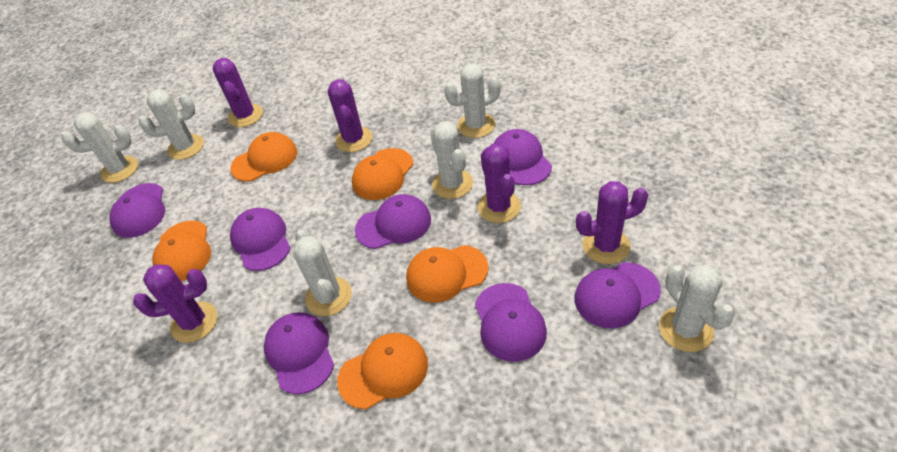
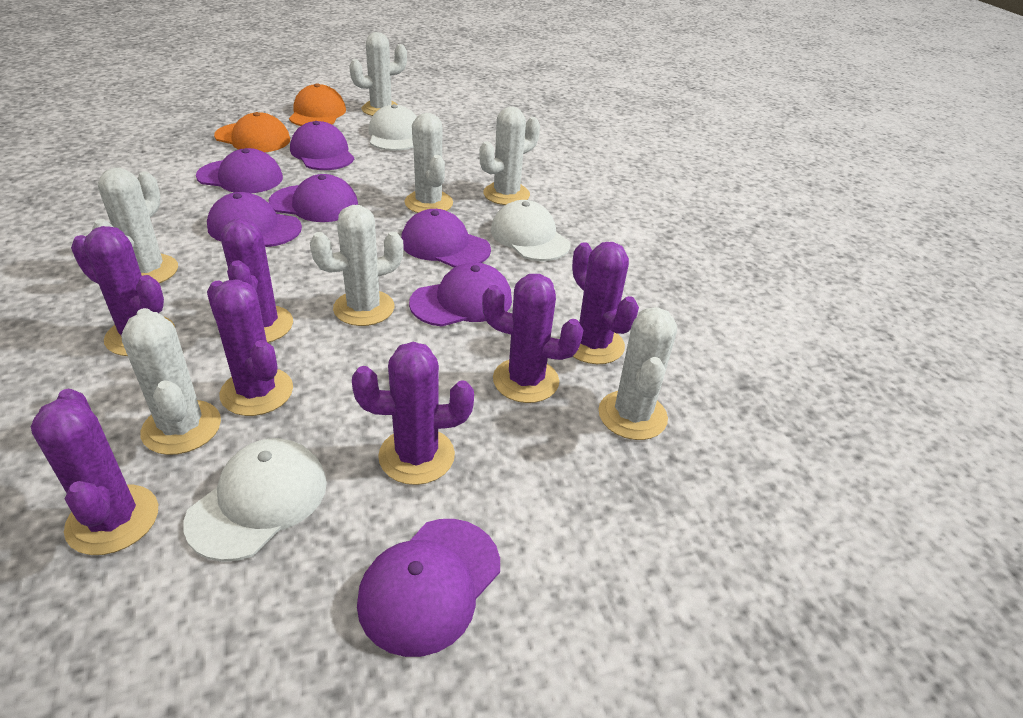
orange cap: 5 -> 2
purple cactus: 5 -> 7
white cactus: 6 -> 7
white cap: 0 -> 3

